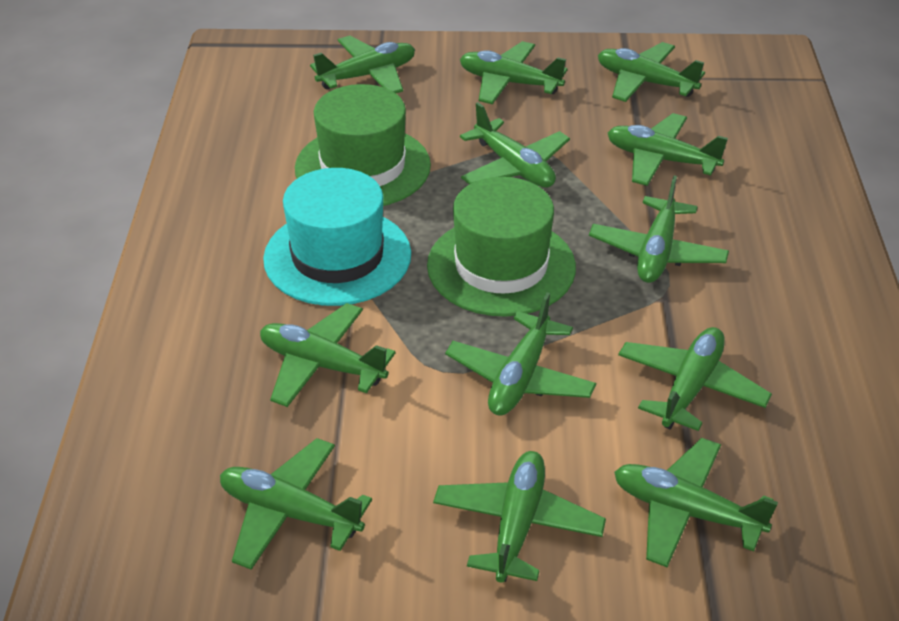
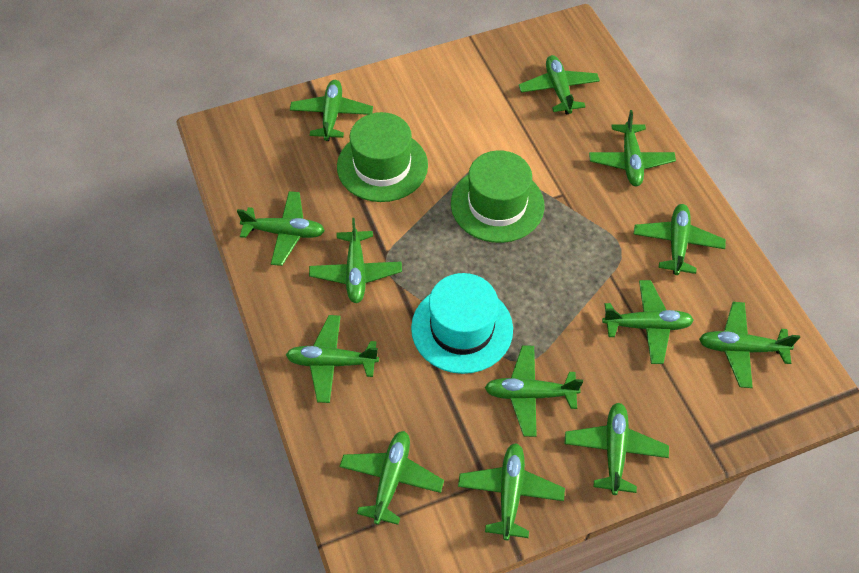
green plane: 12 -> 13

